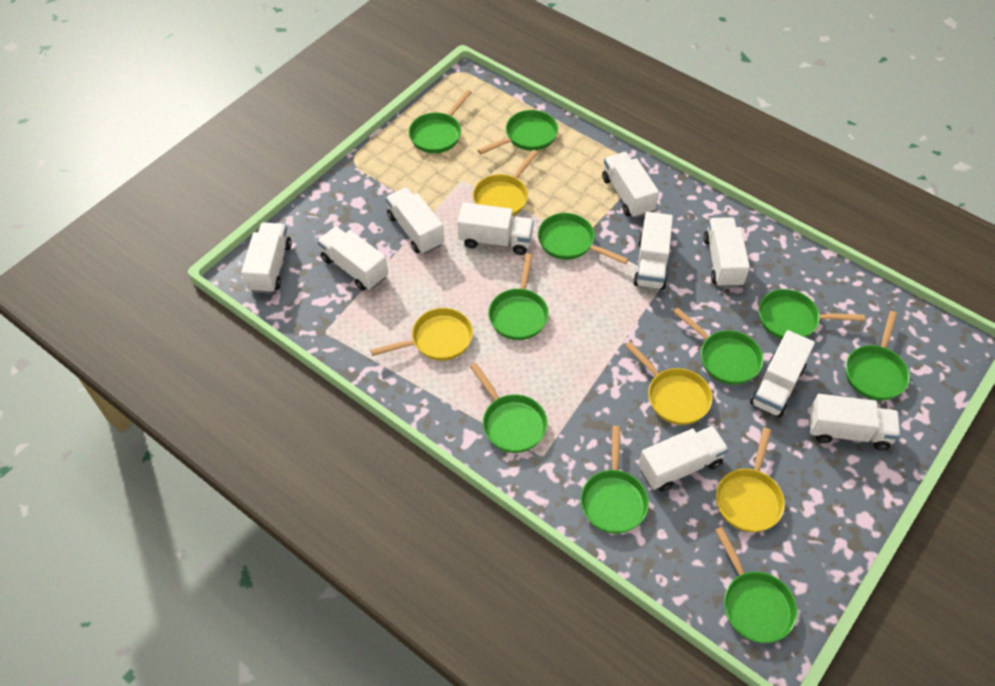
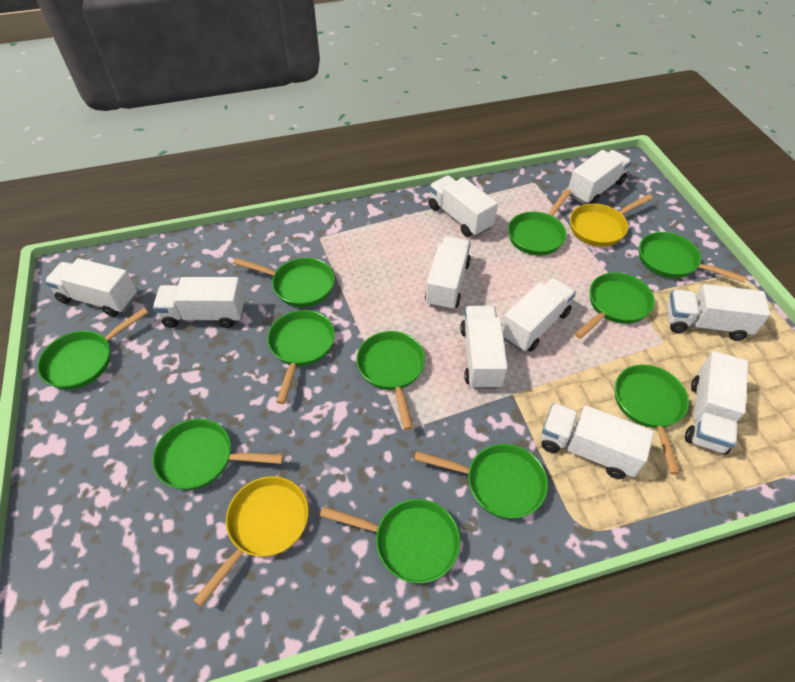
green pan: 10 -> 11
yellow pan: 4 -> 2

